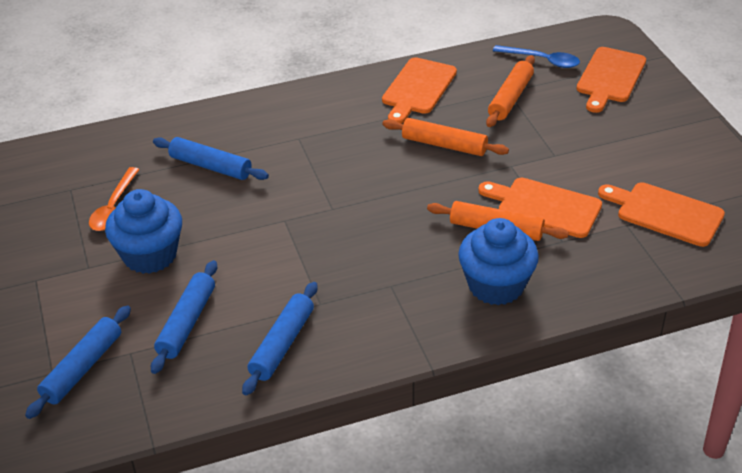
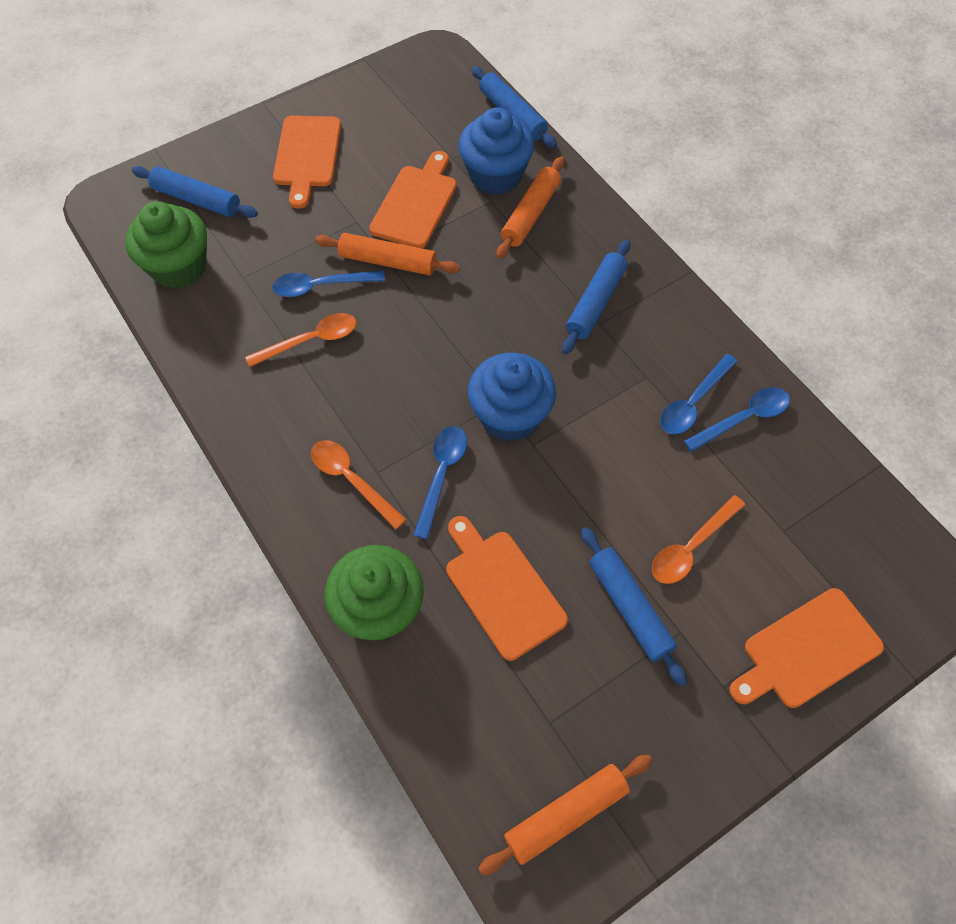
blue spoon: 1 -> 4
green cupcake: 0 -> 2
orange spoon: 1 -> 3

